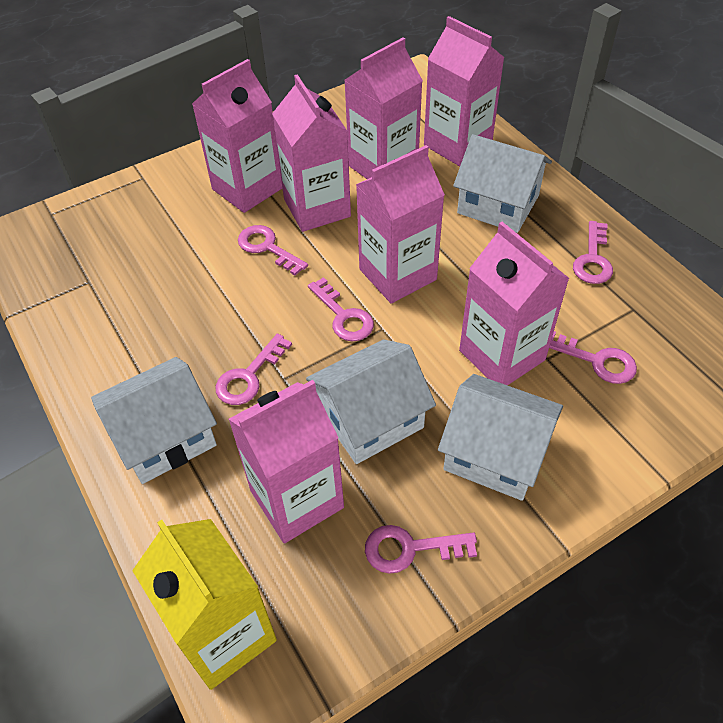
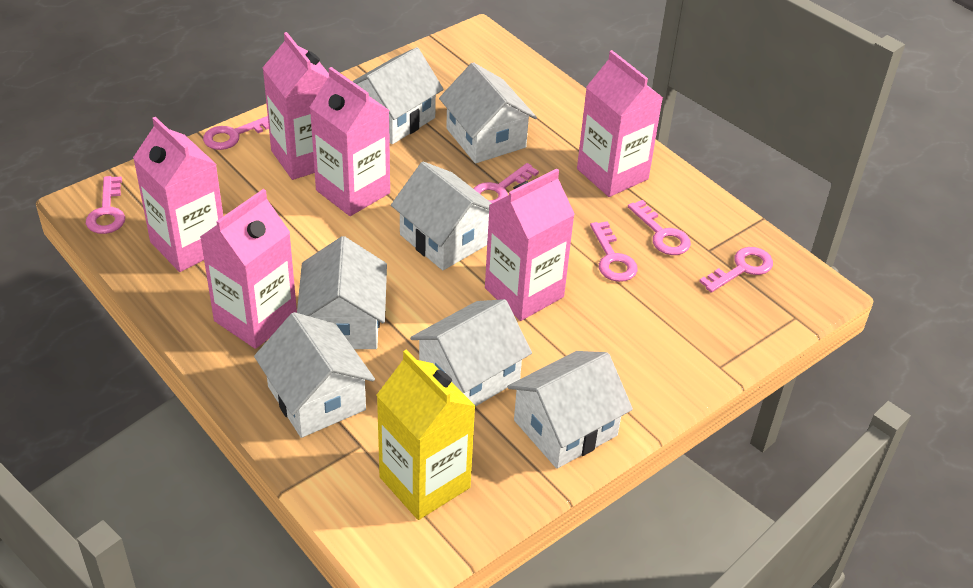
pink carton: 7 -> 6
white house: 4 -> 7

